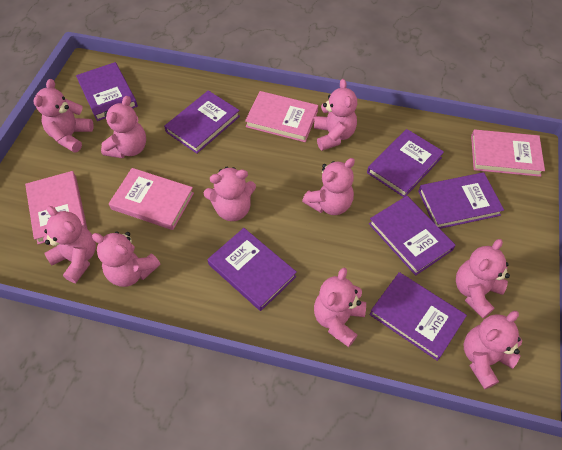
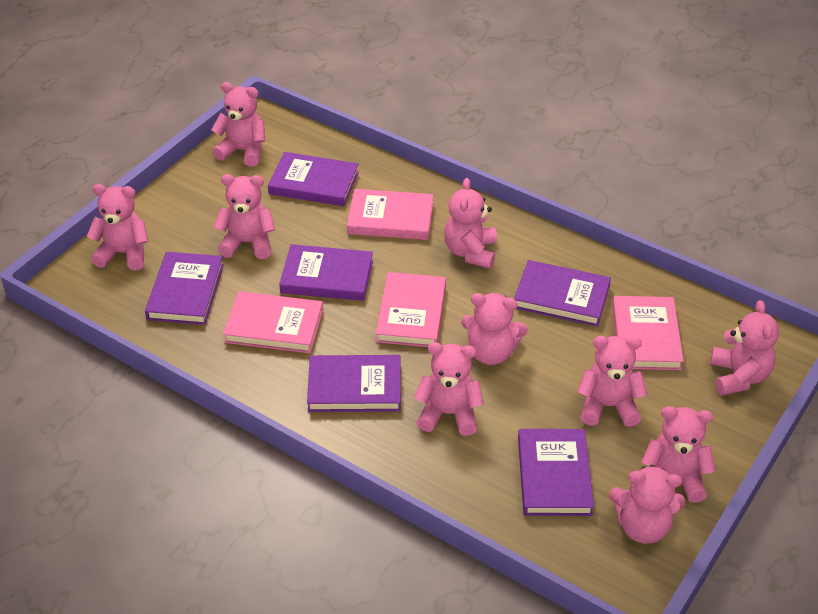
purple book: 7 -> 6

